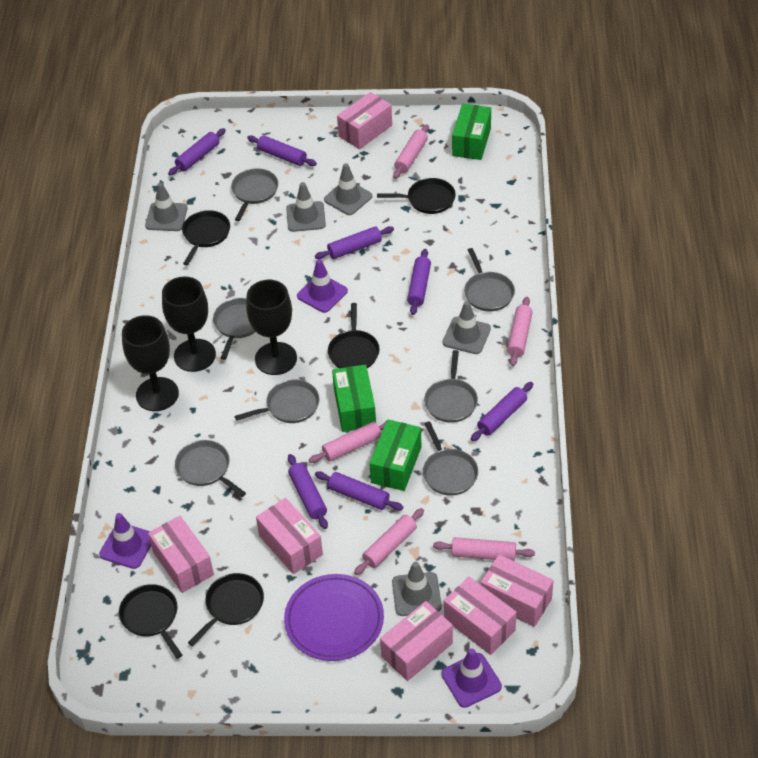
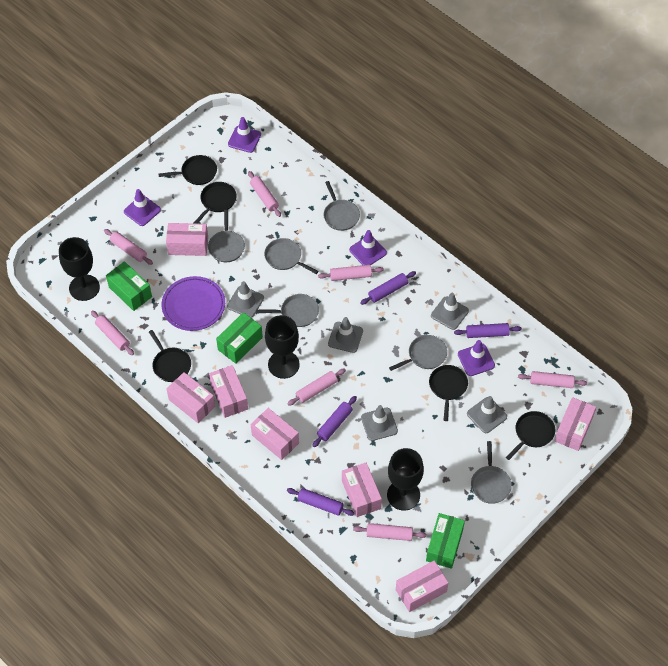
grey pan: 7 -> 6
pink box: 6 -> 7
pink rolling pin: 5 -> 7
purple rolling pin: 7 -> 4
purple traffic cone: 3 -> 4

